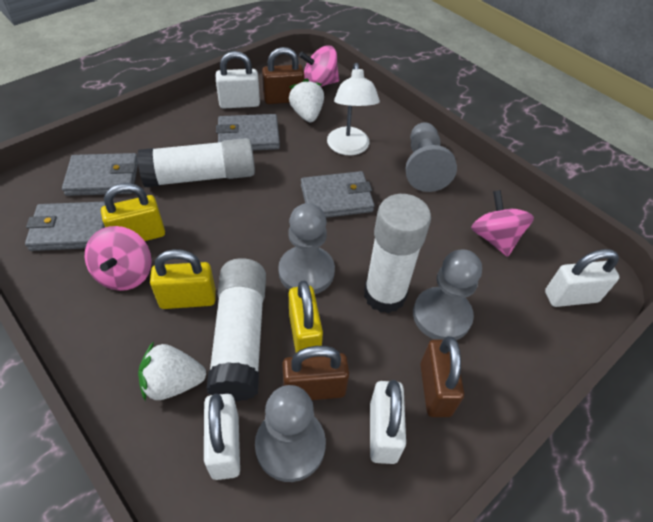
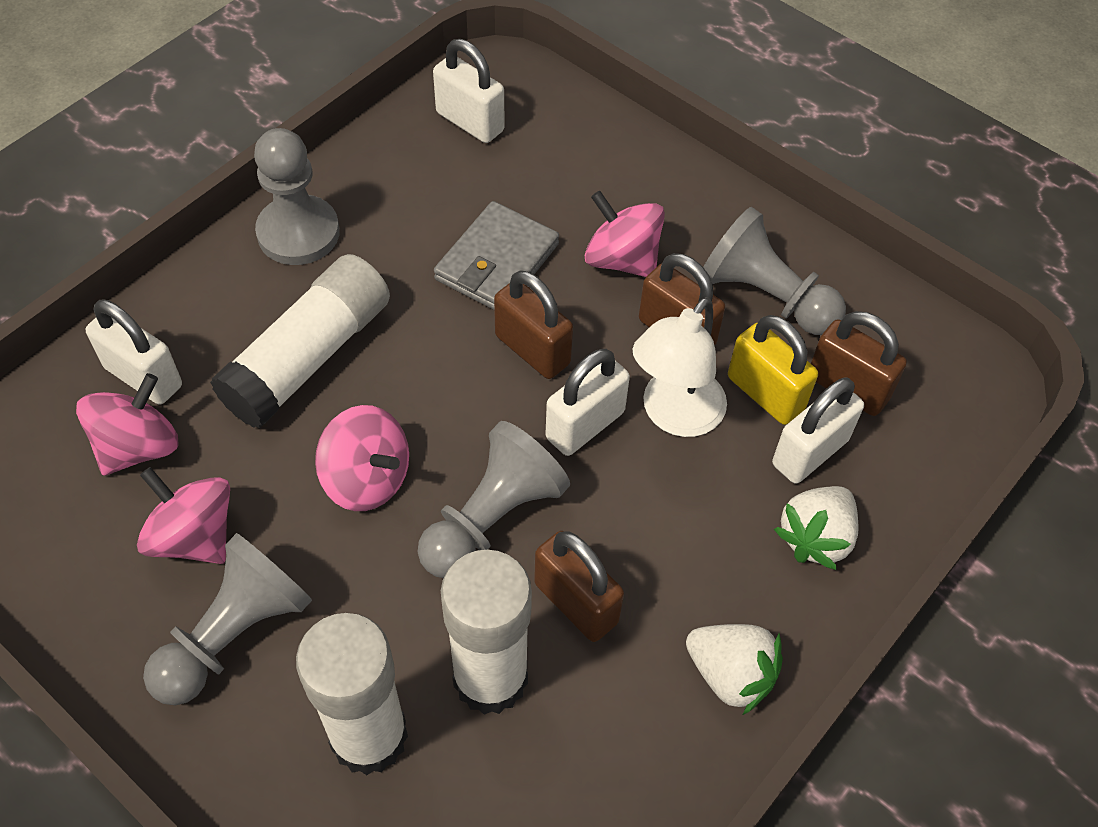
brown padlock: 3 -> 4
grey wallet: 4 -> 1
pink spinning top: 3 -> 4
yellow padlock: 3 -> 1

